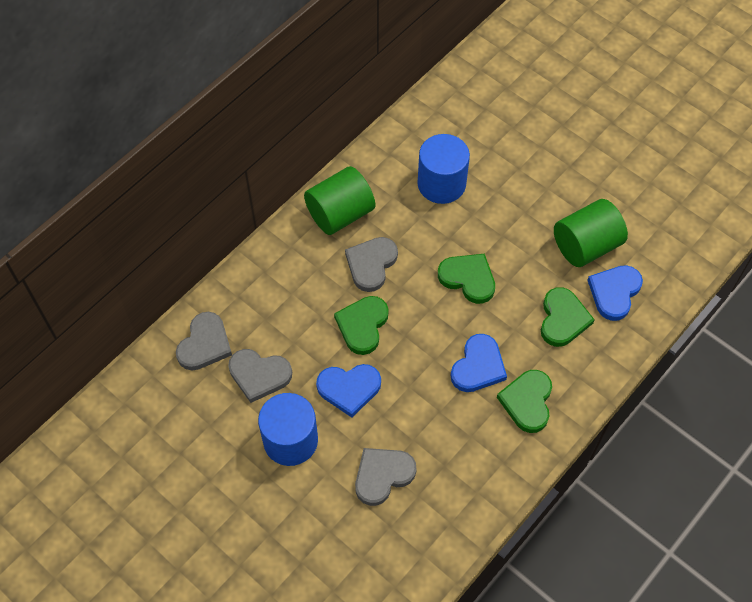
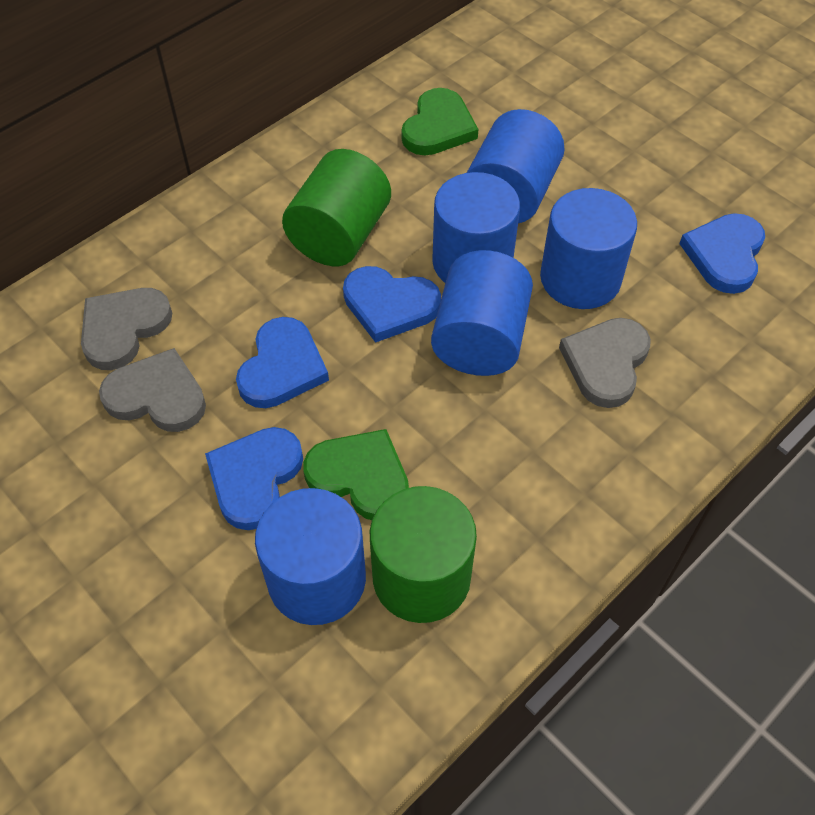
blue cylinder: 2 -> 5
blue heart: 3 -> 4
green heart: 4 -> 2
grey heart: 4 -> 3

